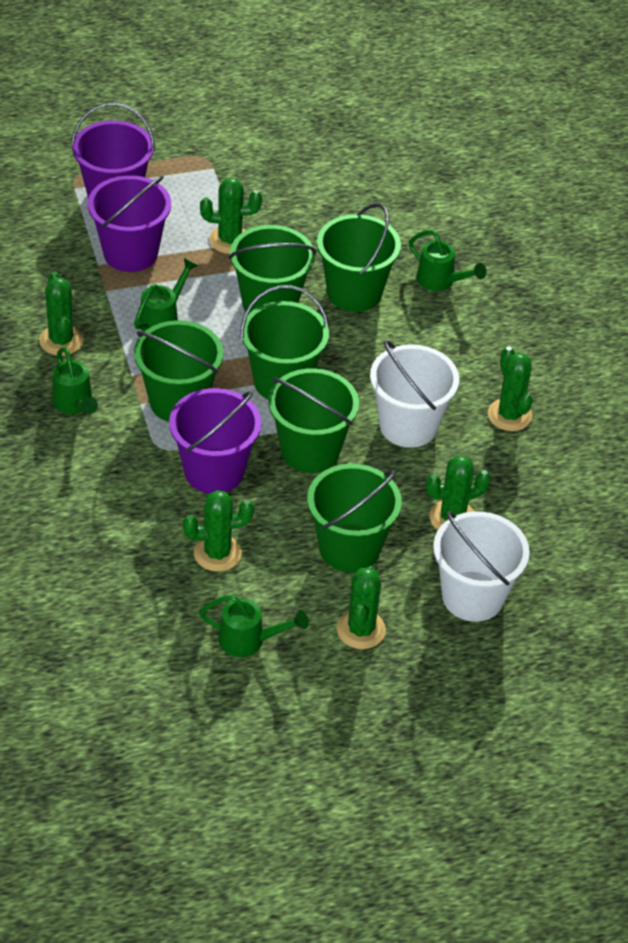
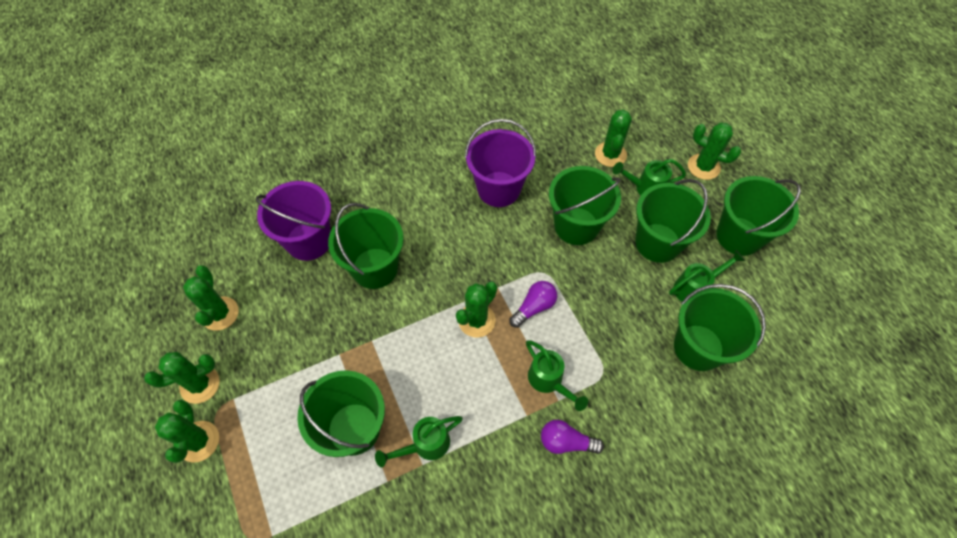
purple bucket: 3 -> 2
purple light bulb: 0 -> 2
white bucket: 2 -> 0

